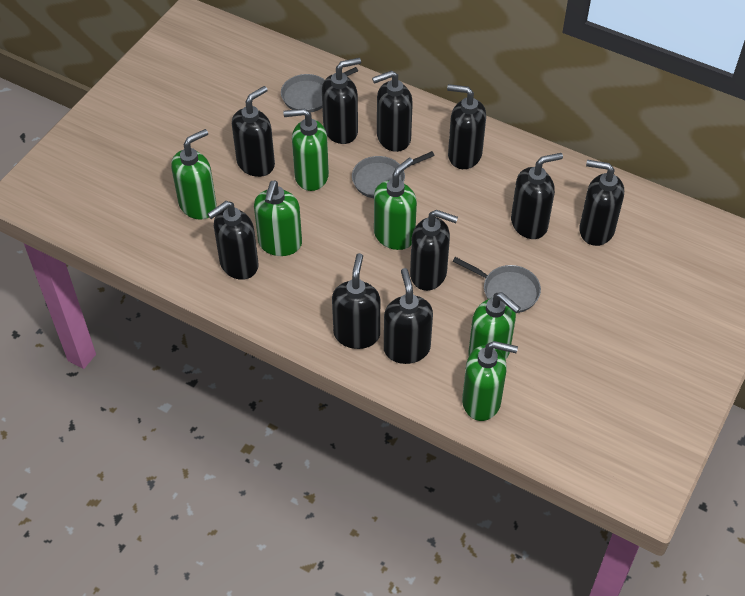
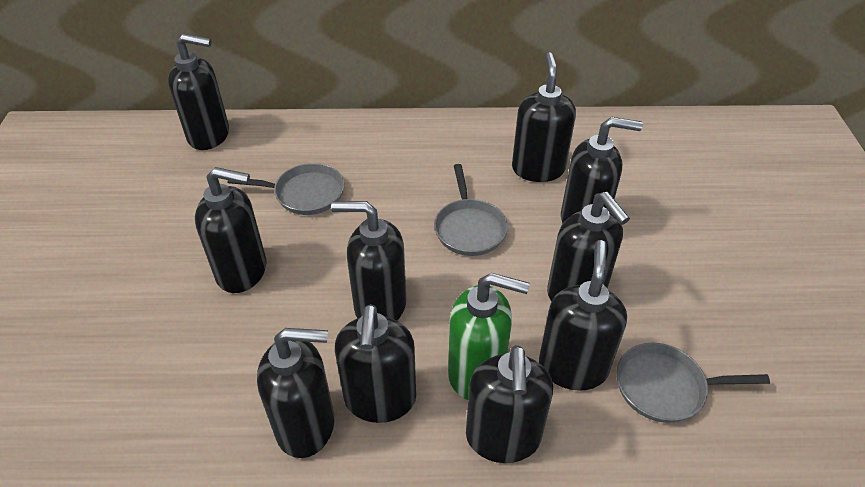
green soap dispenser: 6 -> 1

